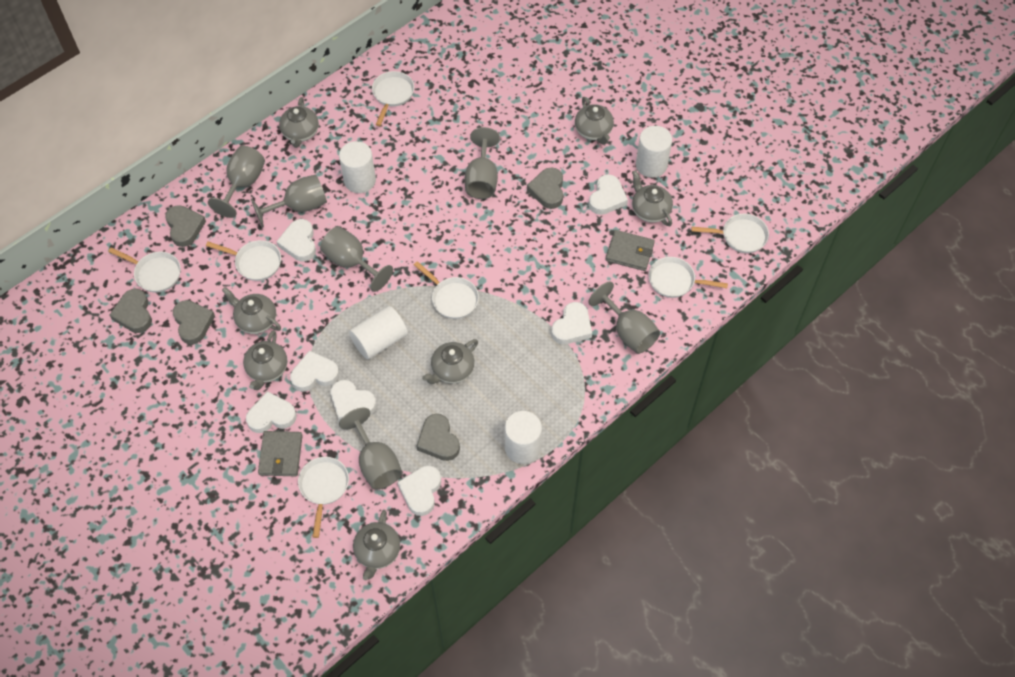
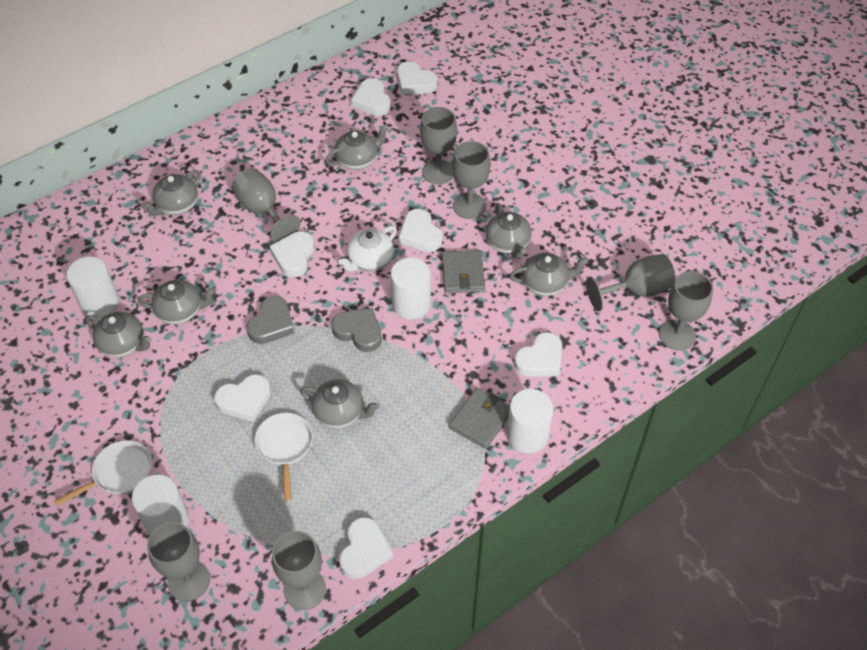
grey goblet: 6 -> 7
grey heart: 5 -> 2
white pan: 7 -> 2
white teapot: 0 -> 1

